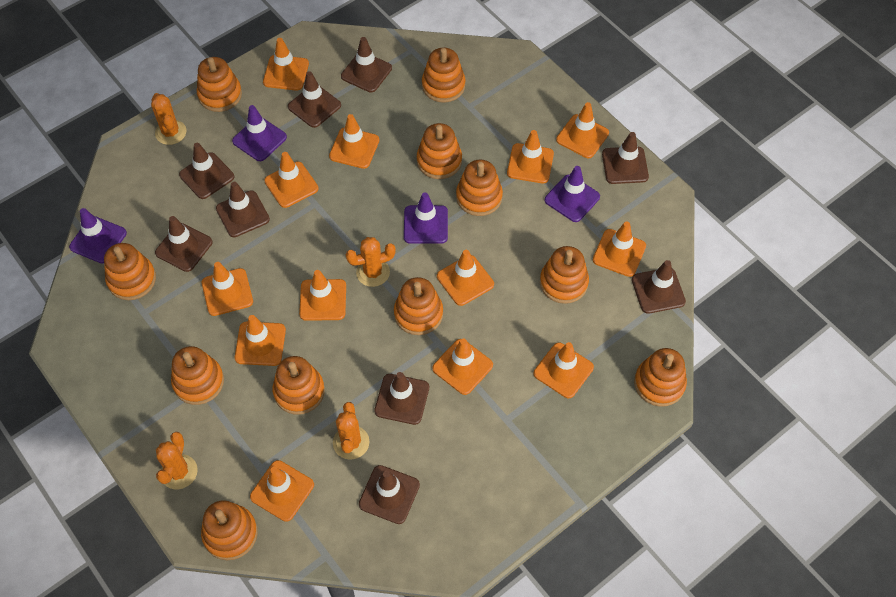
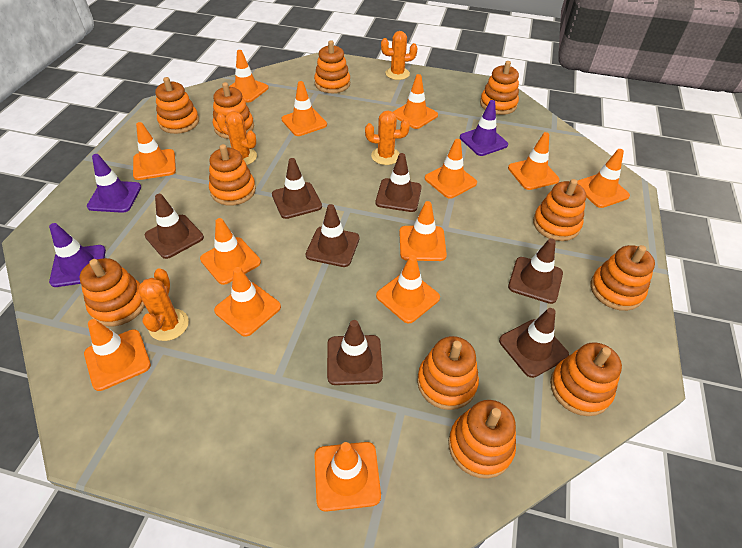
brown traffic cone: 9 -> 7
purple traffic cone: 4 -> 3

